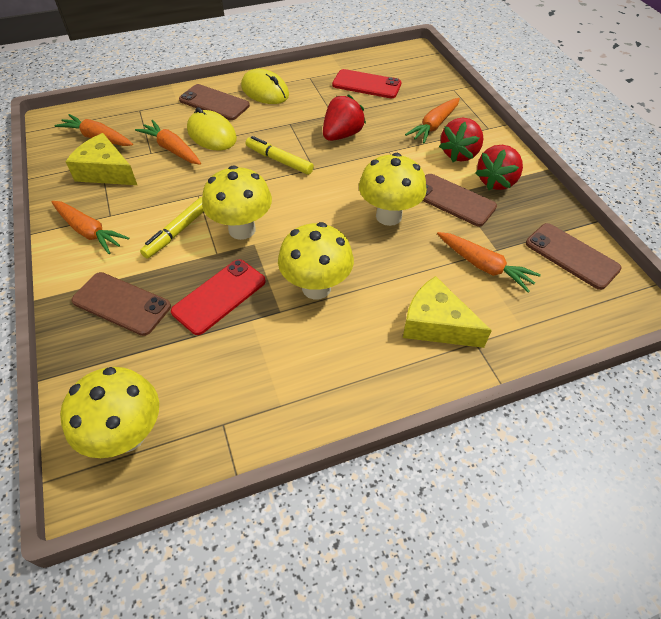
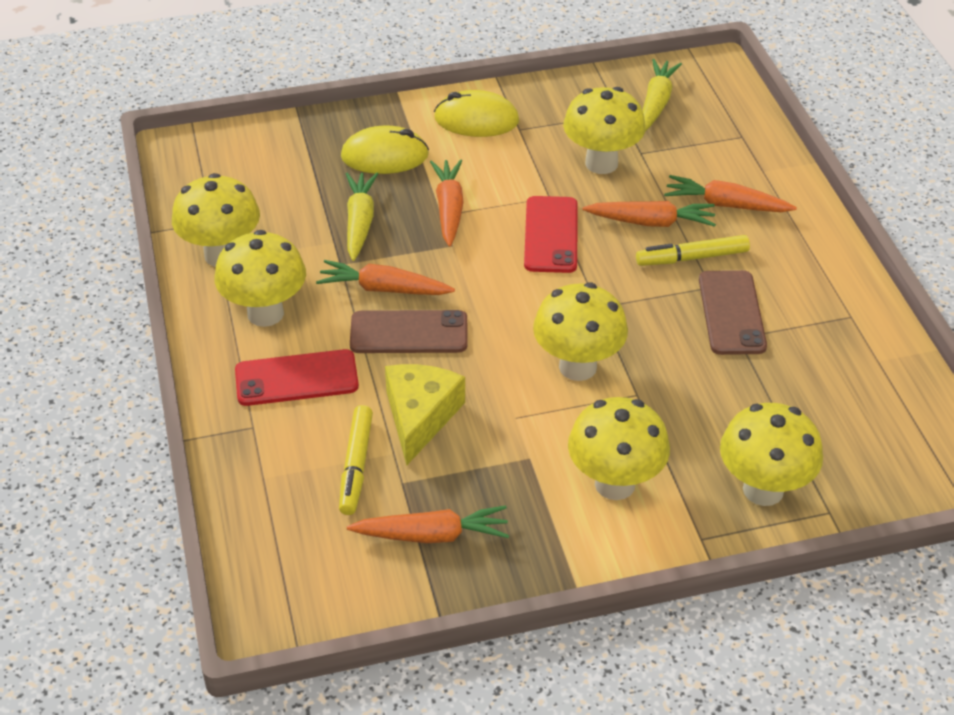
brown phone: 4 -> 2
red strawberry: 3 -> 0
yellow carrot: 0 -> 2
yellow cheese: 2 -> 1
yellow mushroom: 4 -> 6

